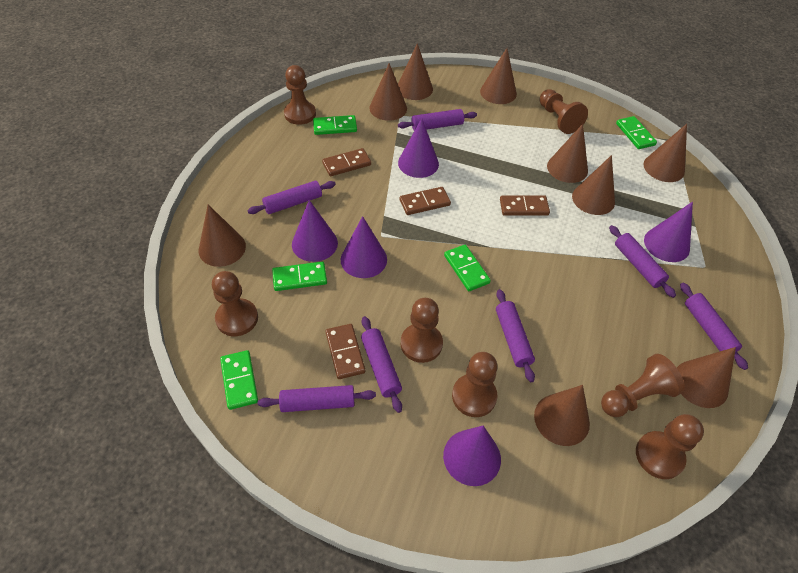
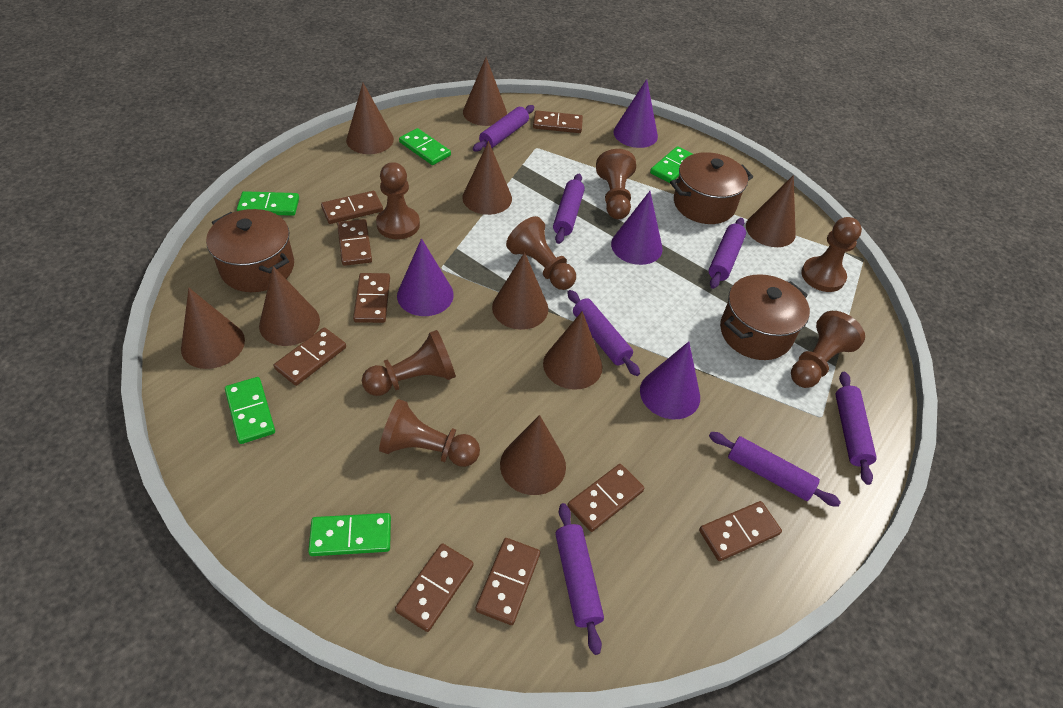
brown domino: 4 -> 9
brown pot: 0 -> 3
purple cone: 5 -> 4

